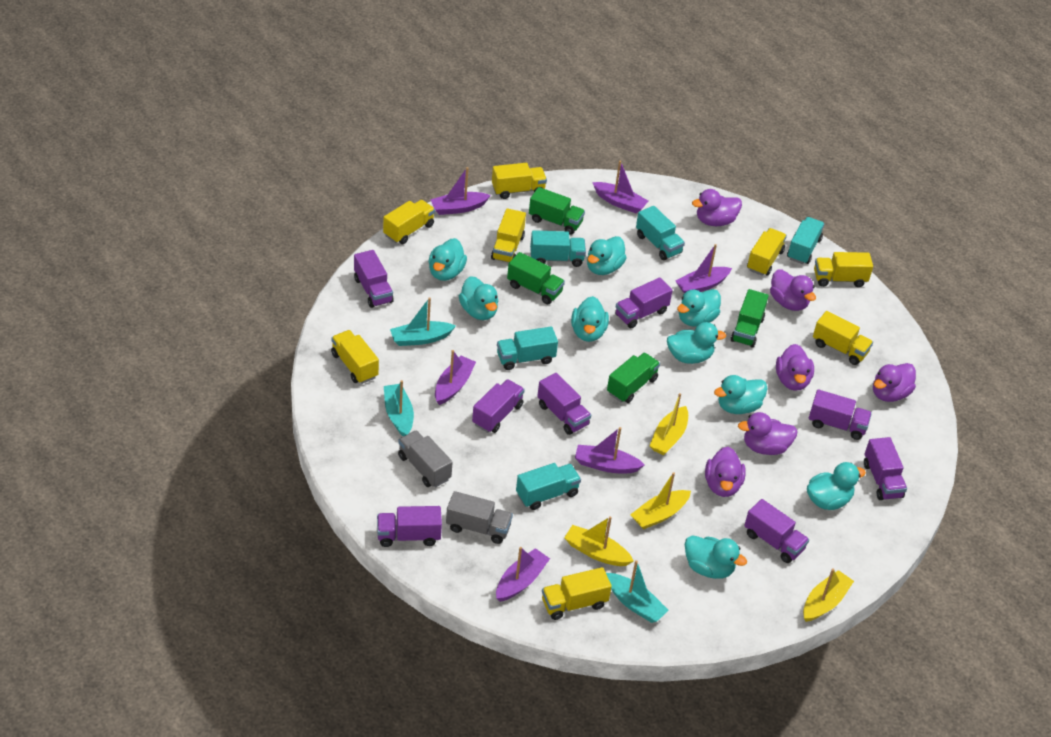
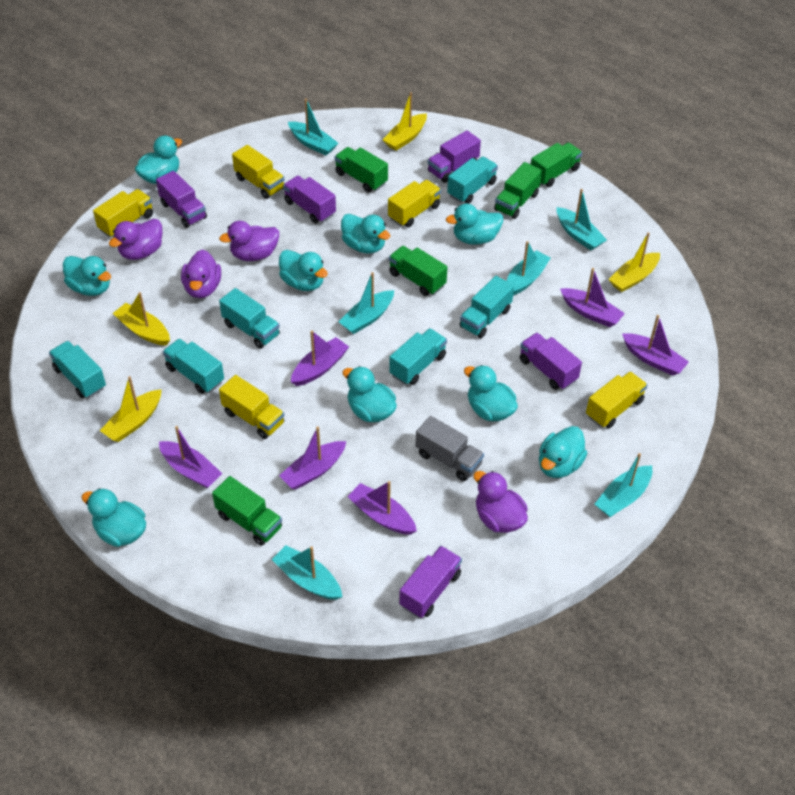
green truck: 4 -> 5
grey truck: 2 -> 1
purple duck: 6 -> 4
purple truck: 8 -> 5
turquoise boat: 3 -> 6
turquoise truck: 5 -> 6
yellow truck: 8 -> 5

